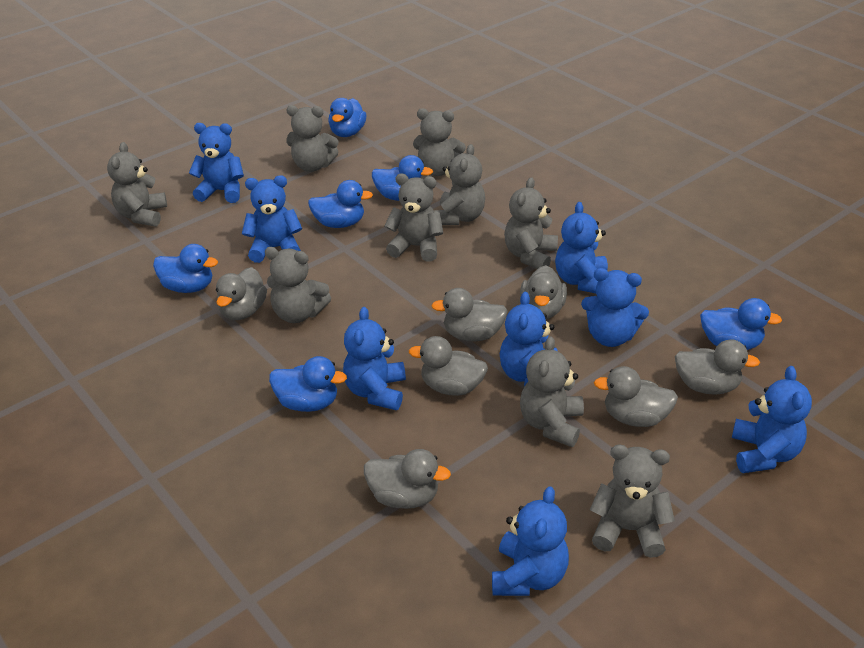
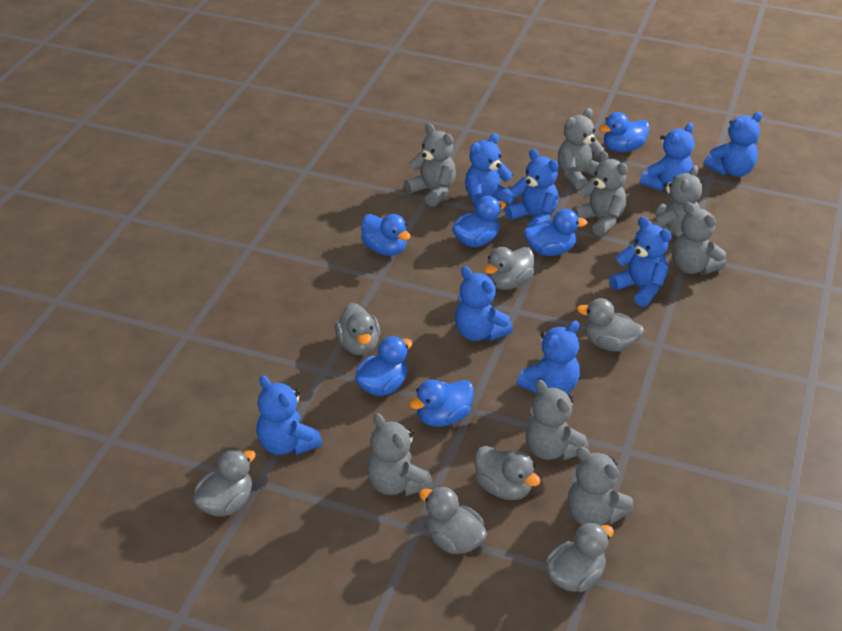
grey teddy bear: 9 -> 8

